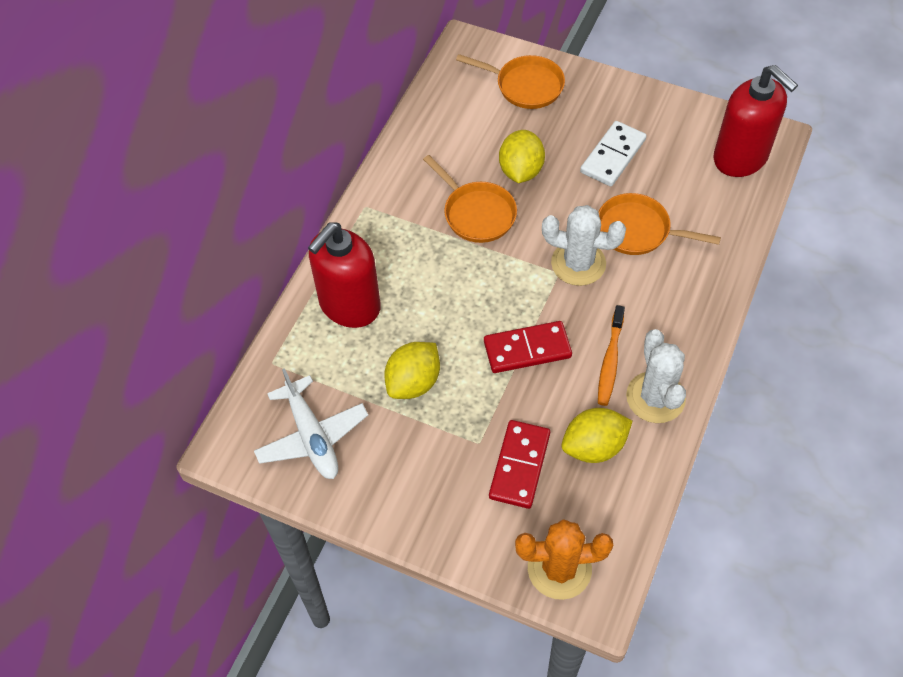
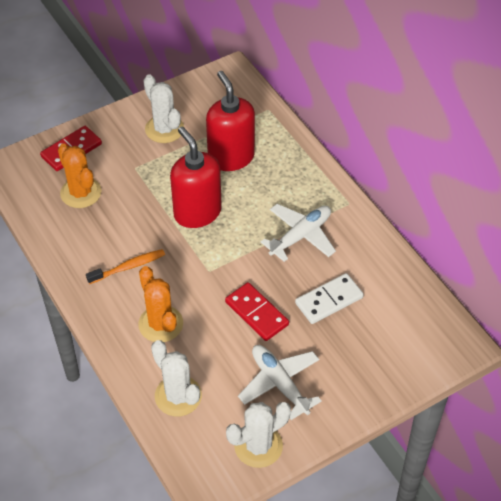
orange cactus: 1 -> 2
orange pan: 3 -> 0
white cactus: 2 -> 3
white plane: 1 -> 2
yellow lemon: 3 -> 0

